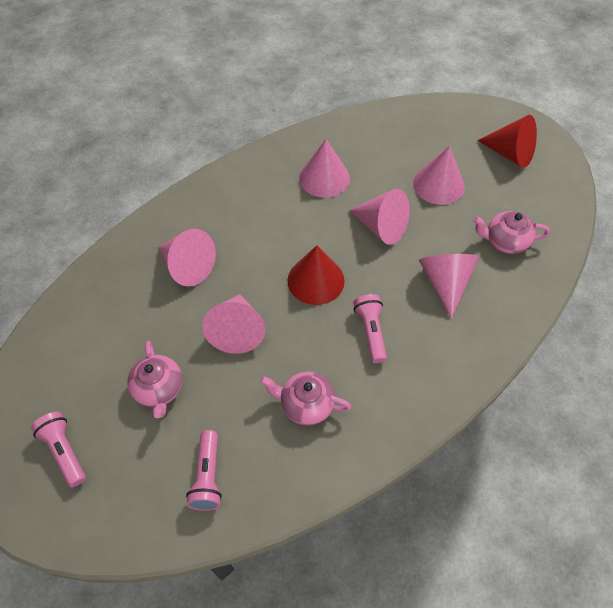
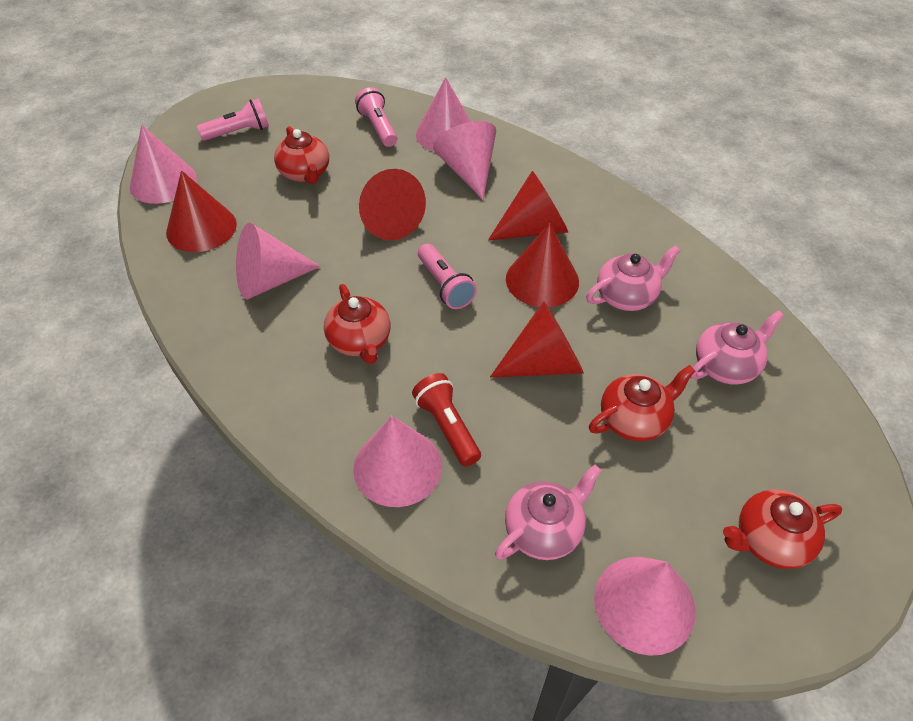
red cone: 2 -> 5
red flashlight: 0 -> 1
red teapot: 0 -> 4

